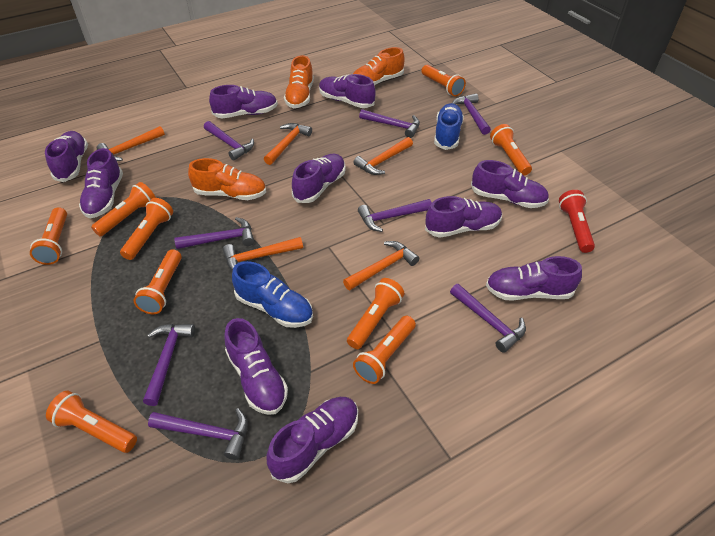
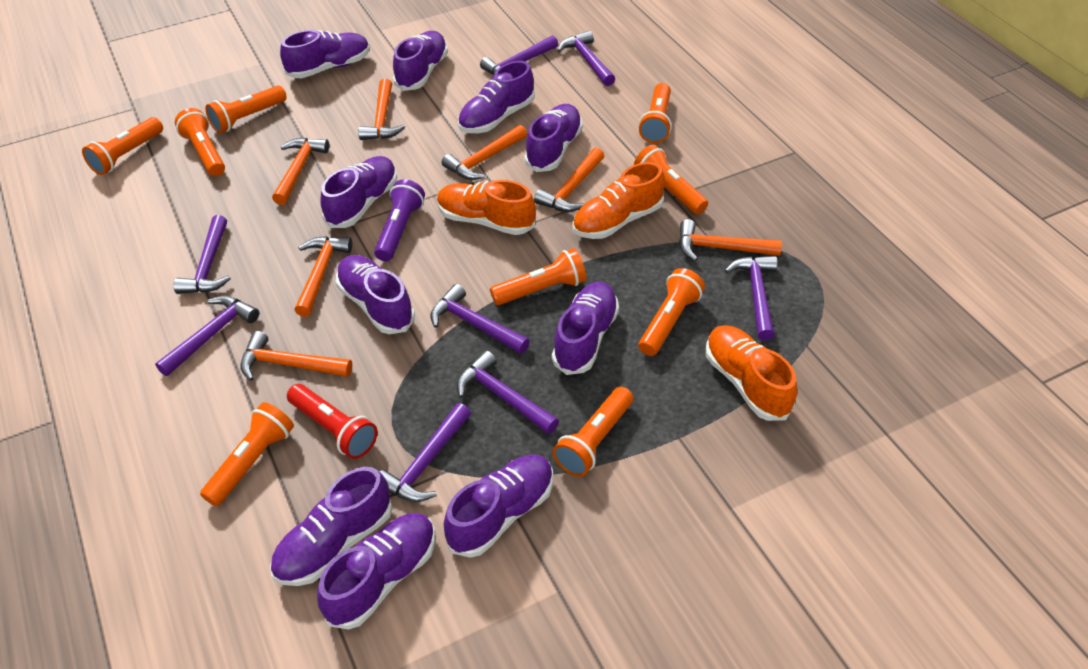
blue shoe: 2 -> 0
orange hammer: 5 -> 7
purple flashlight: 0 -> 1

